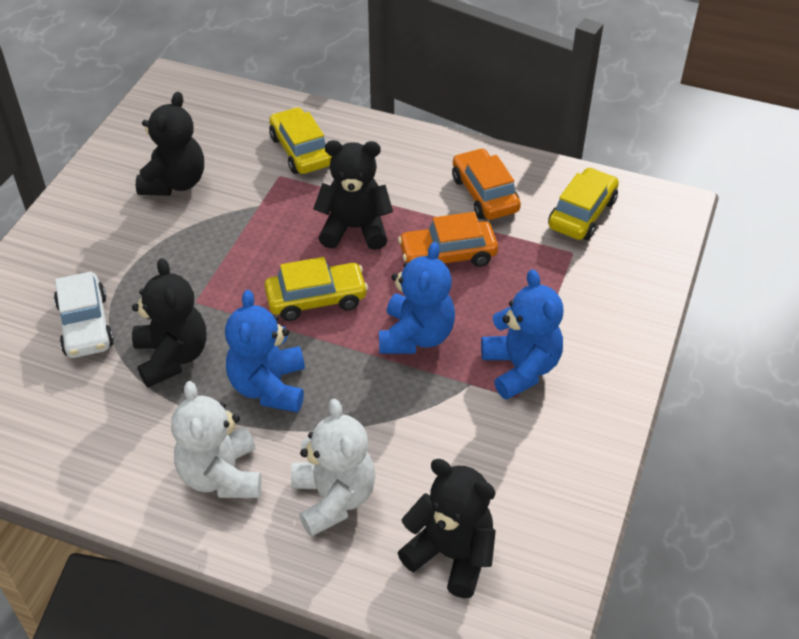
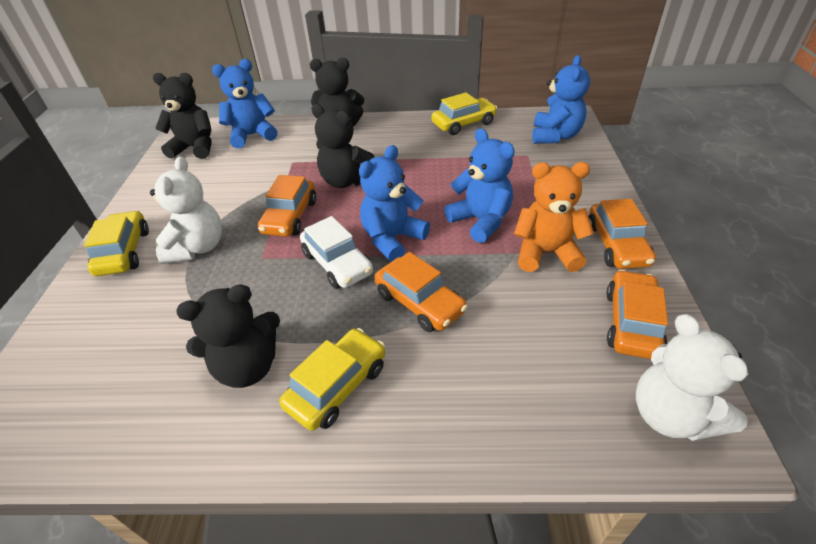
blue teddy bear: 3 -> 4
orange car: 2 -> 4
orange teddy bear: 0 -> 1

